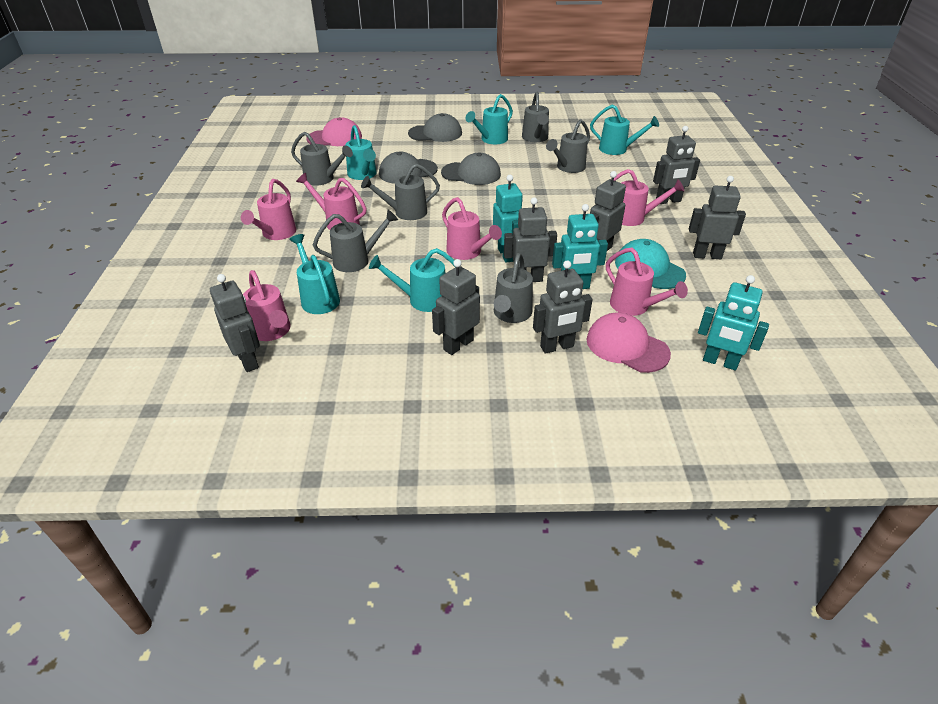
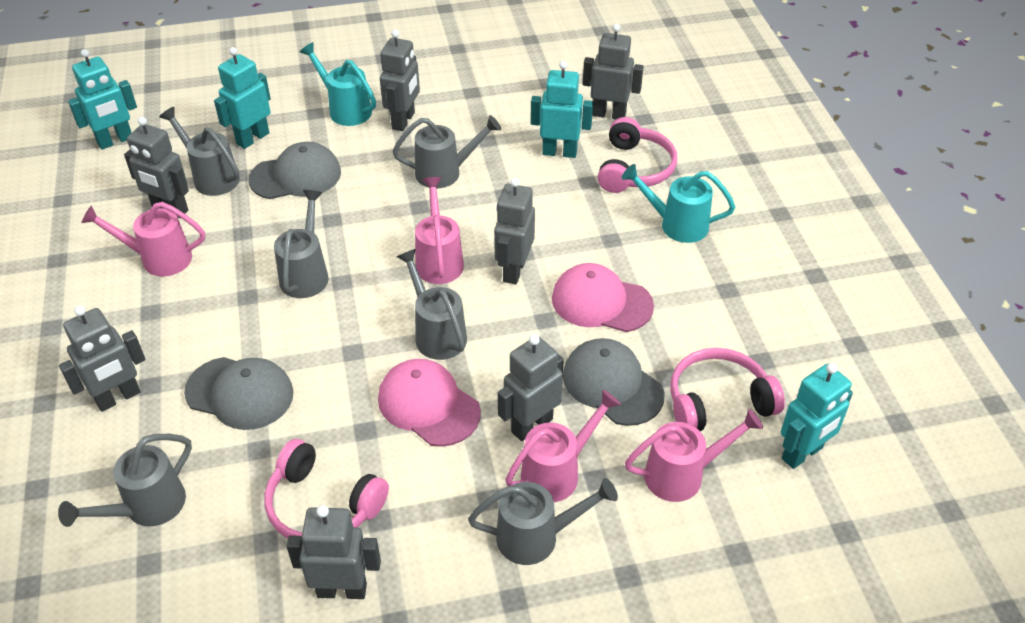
pink headphones: 0 -> 3
pink watering can: 6 -> 4
turquoise cap: 1 -> 0
turquoise robot: 3 -> 4
turquoise watering can: 5 -> 2

